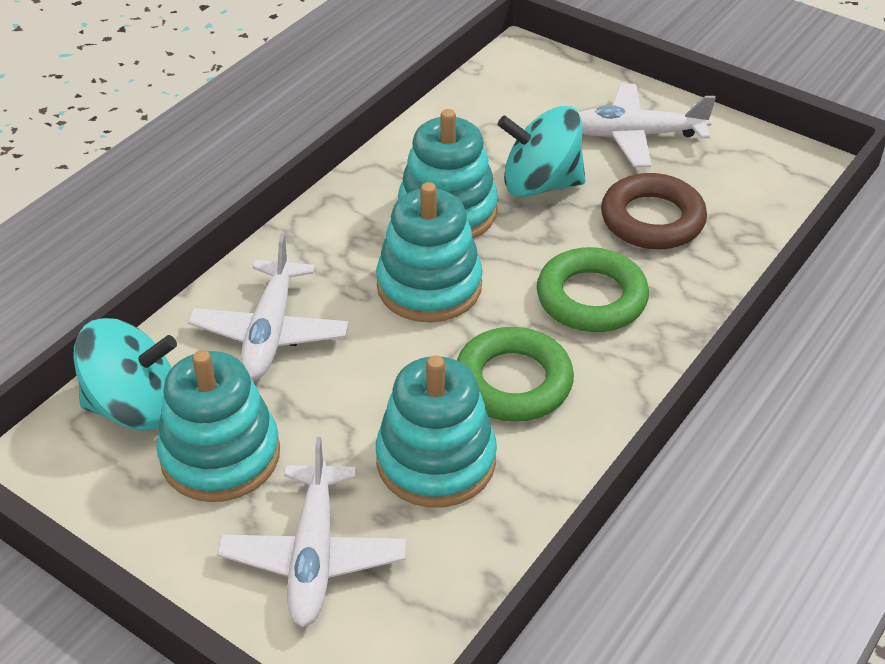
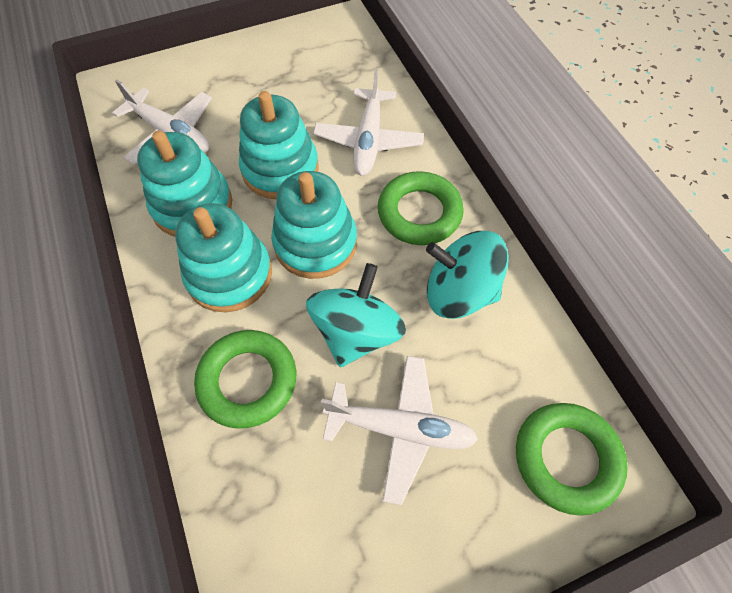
brown ring: 1 -> 0
green ring: 2 -> 3

